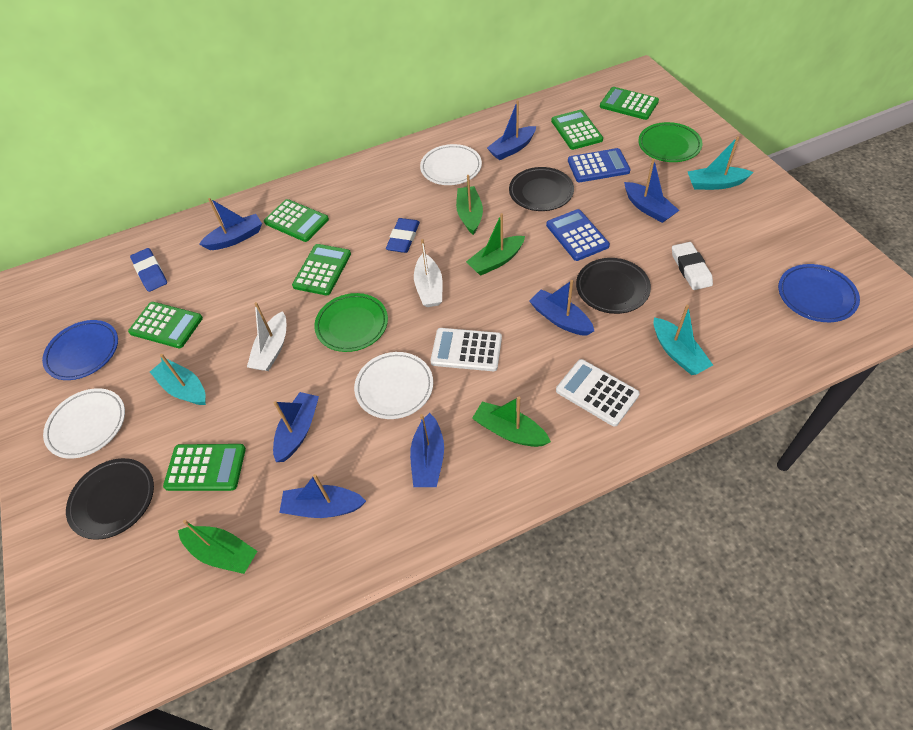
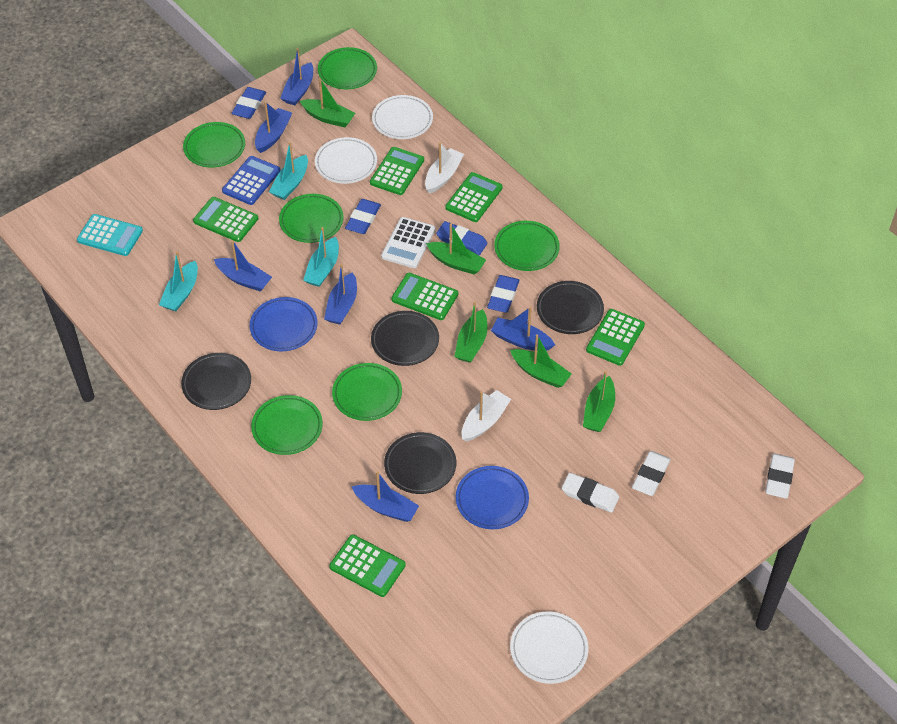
black plate: 3 -> 4
blue boat: 7 -> 6
blue calculator: 2 -> 1
blue eraser: 2 -> 4
green boat: 4 -> 5
green plate: 2 -> 6
turquoise calculator: 0 -> 1
white calculator: 2 -> 1
white eraser: 1 -> 3

